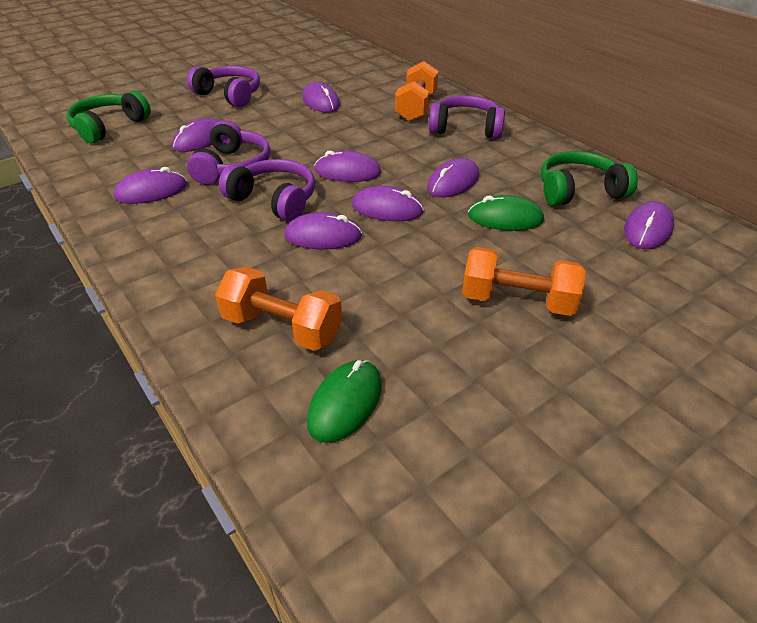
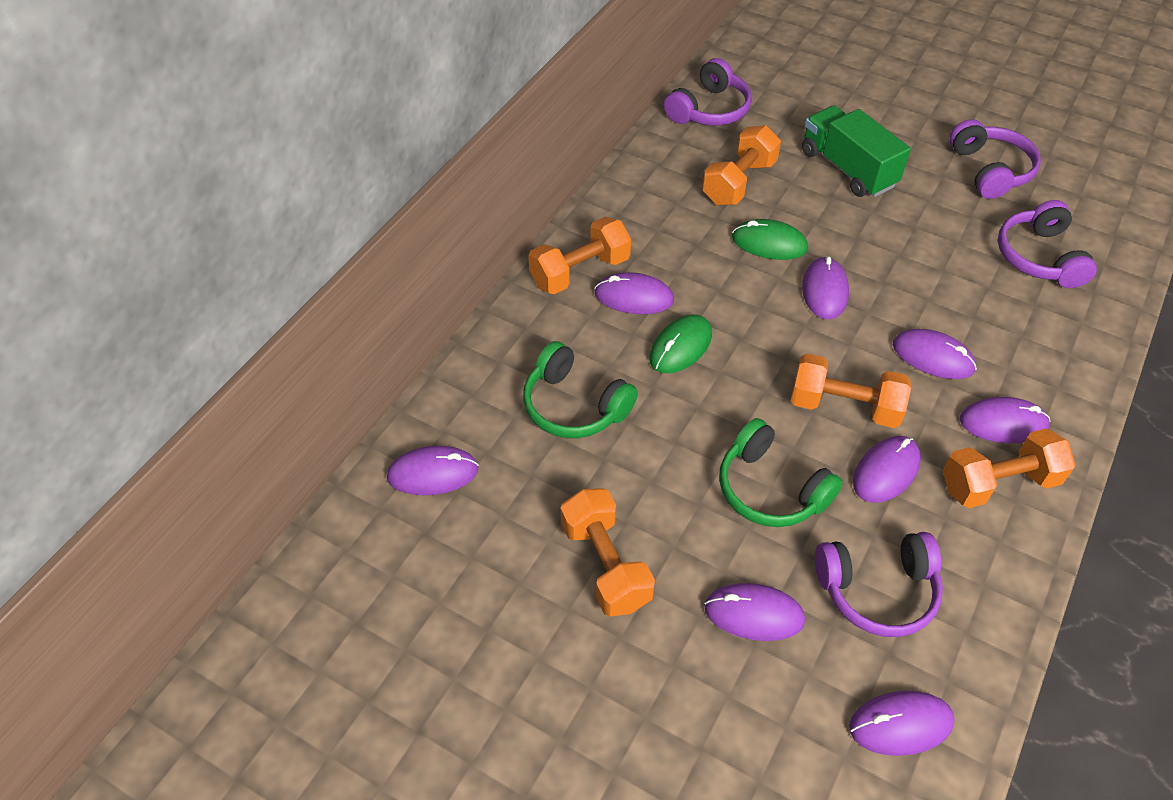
green truck: 0 -> 1
orange dumbbell: 3 -> 5

